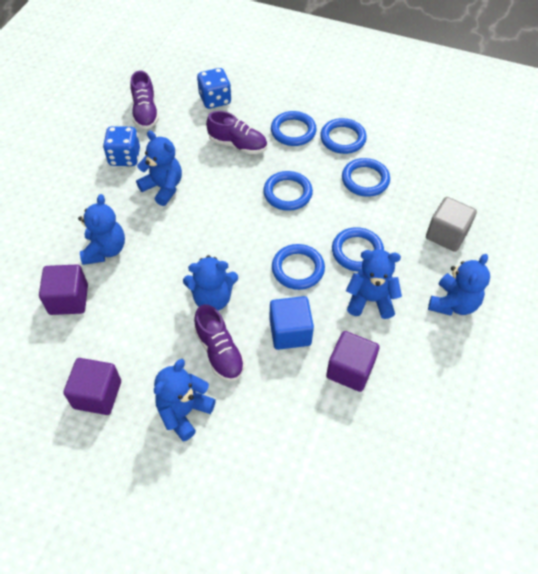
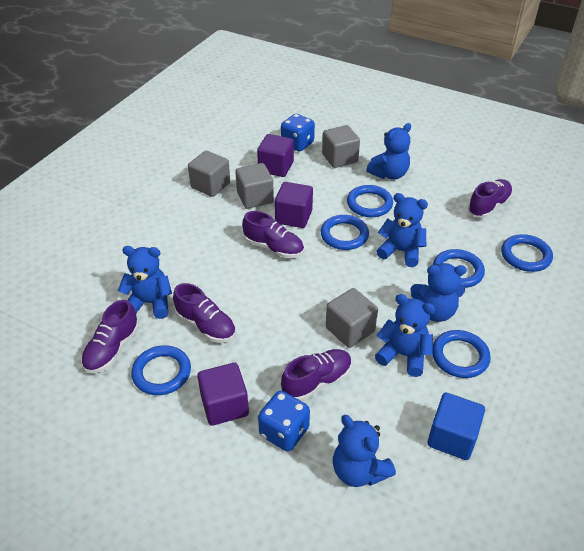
grey cube: 1 -> 4
purple shoe: 3 -> 5

